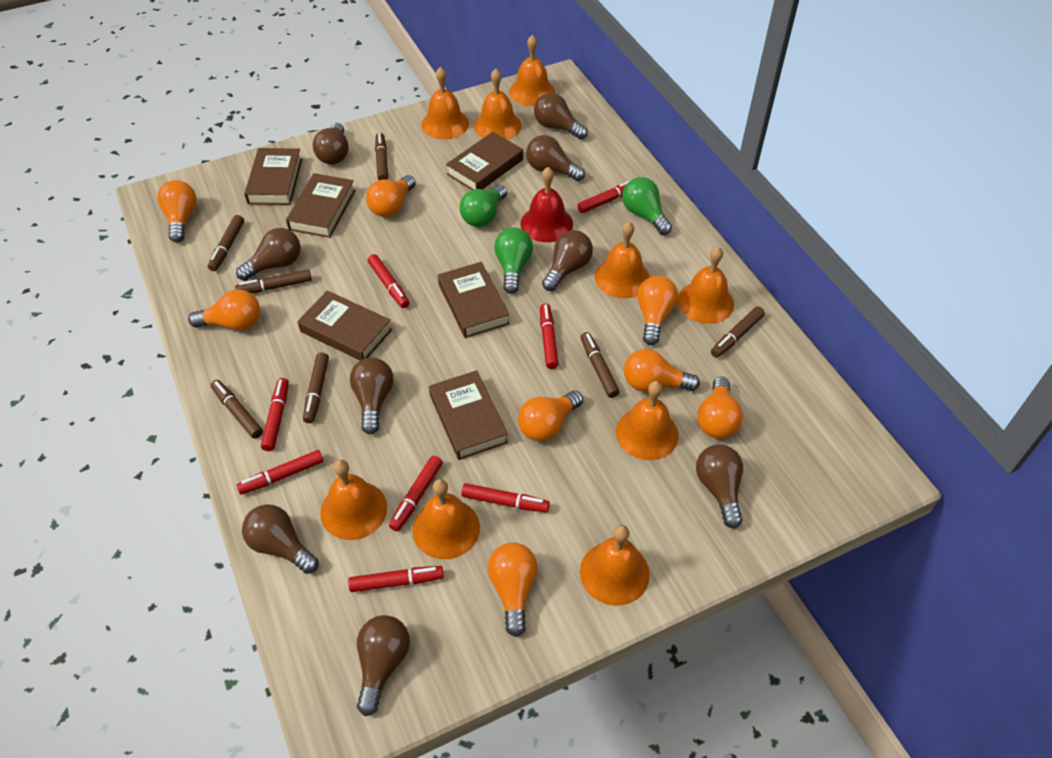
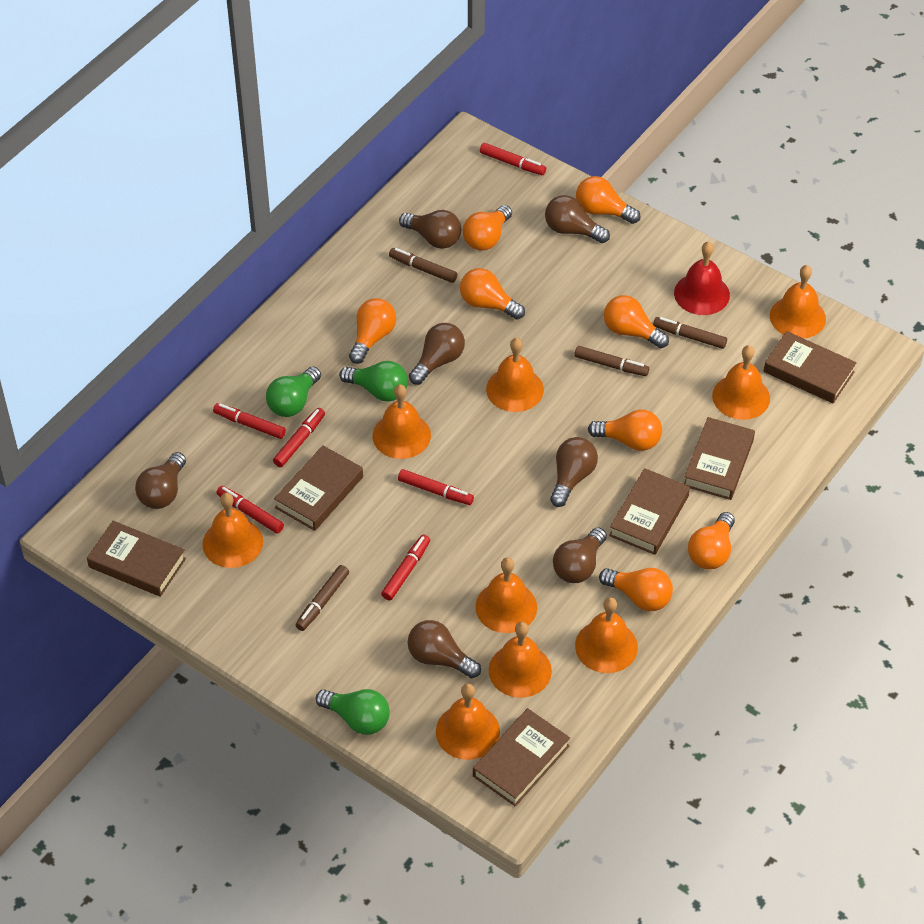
brown light bulb: 9 -> 7
brown marker: 7 -> 4
red marker: 8 -> 6

